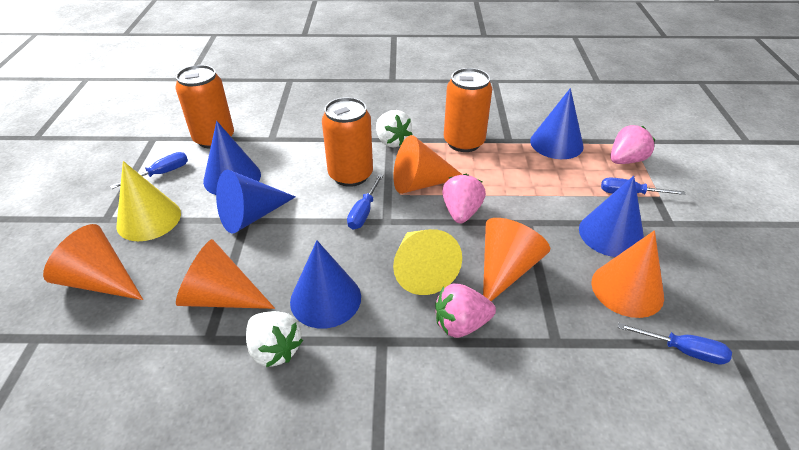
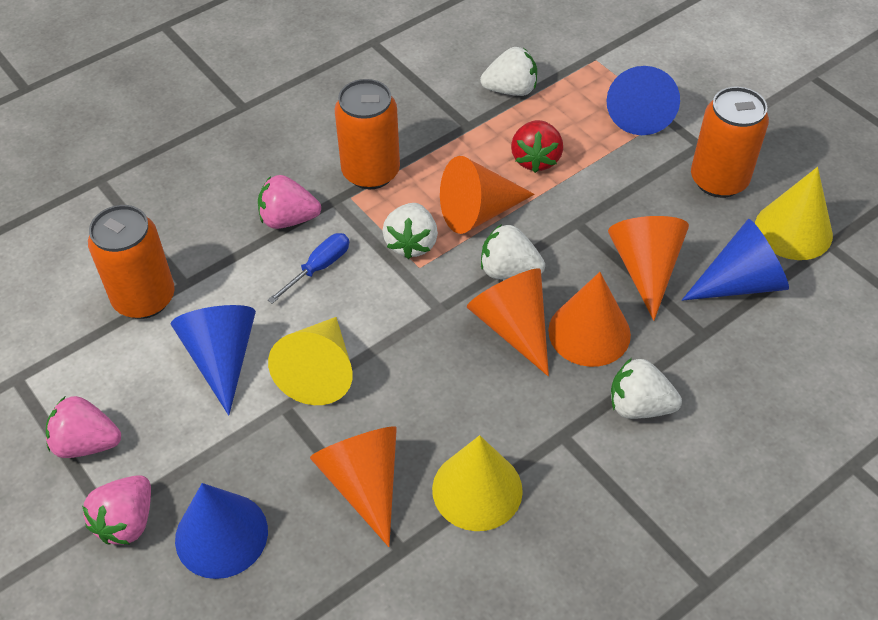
blue cone: 5 -> 4
blue screwdriver: 4 -> 1
red strawberry: 0 -> 1
white strawberry: 2 -> 4
yellow cone: 2 -> 3

